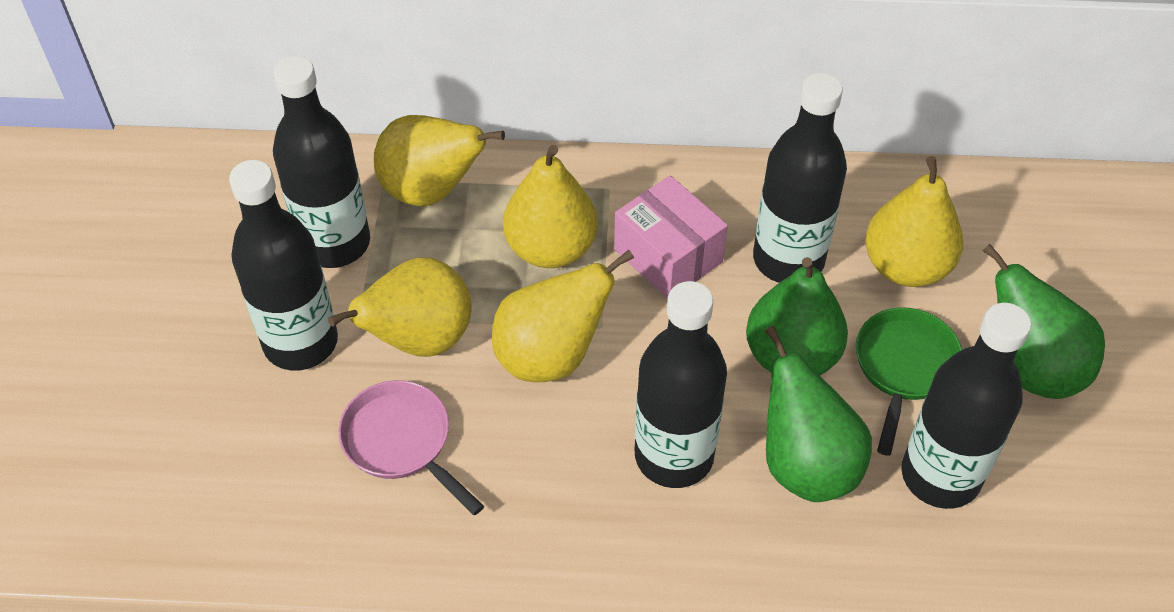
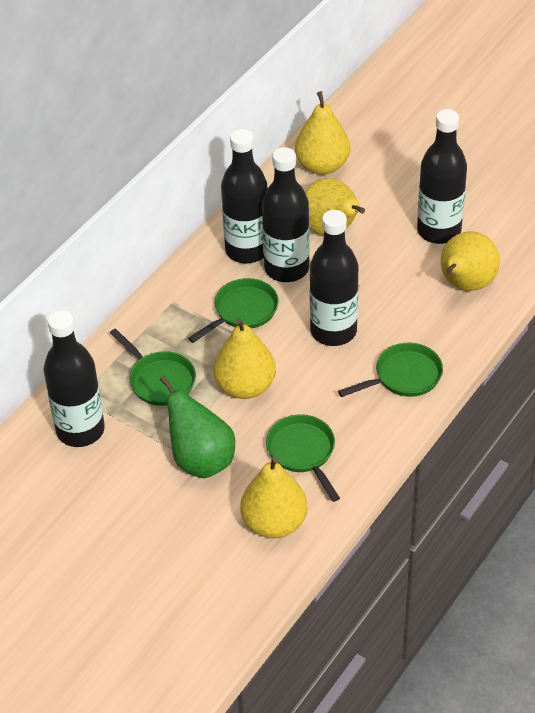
green pan: 1 -> 4
green pear: 3 -> 1
pink box: 1 -> 0
pink pan: 1 -> 0

